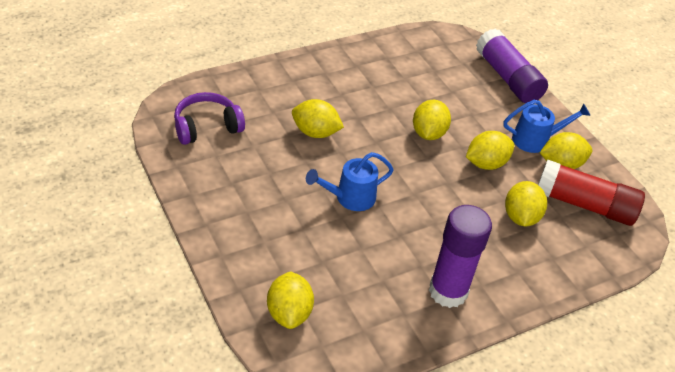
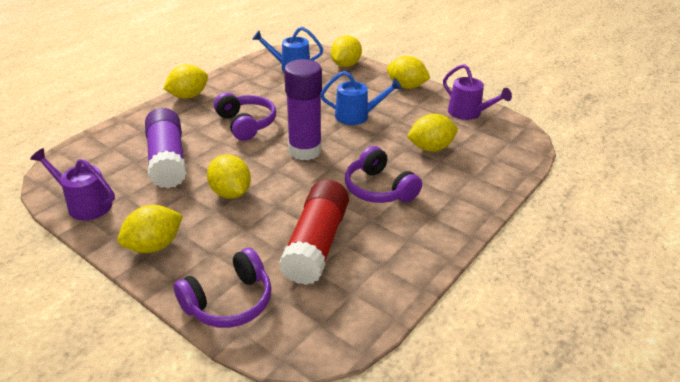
purple headphones: 1 -> 3
purple watering can: 0 -> 2

